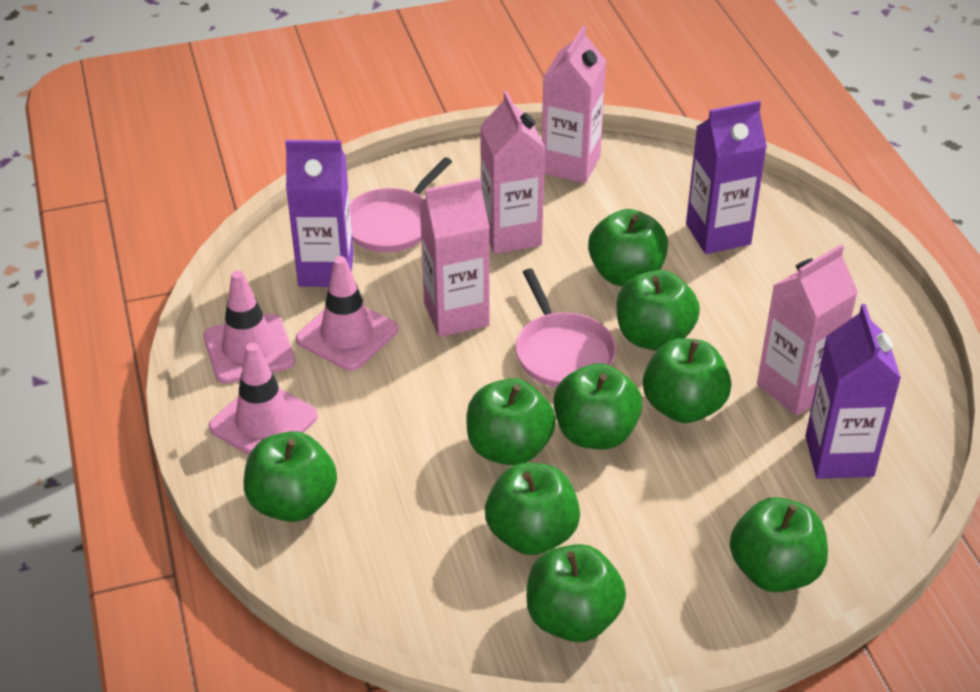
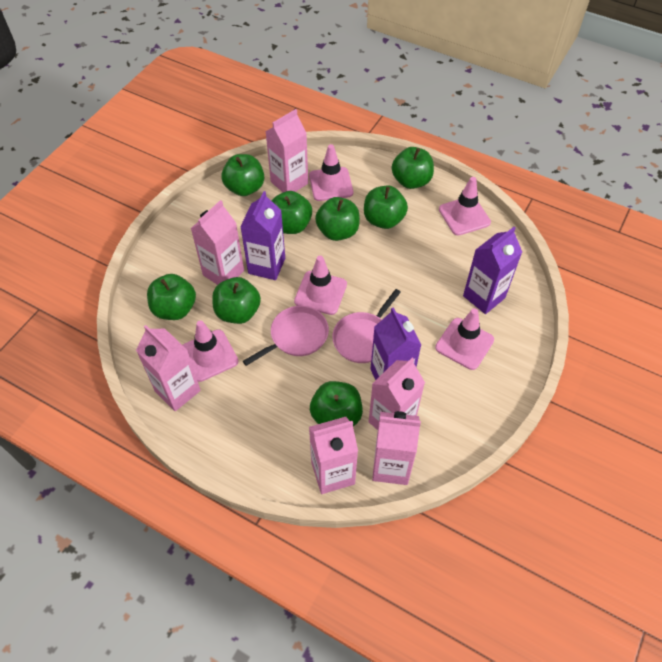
green apple: 9 -> 8
pink carton: 4 -> 6
pink traffic cone: 3 -> 5

